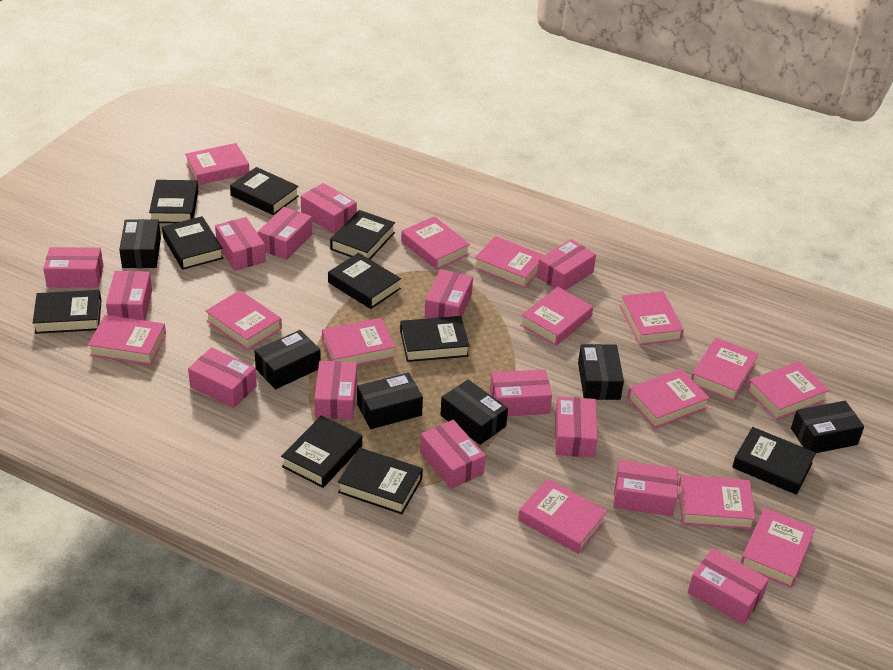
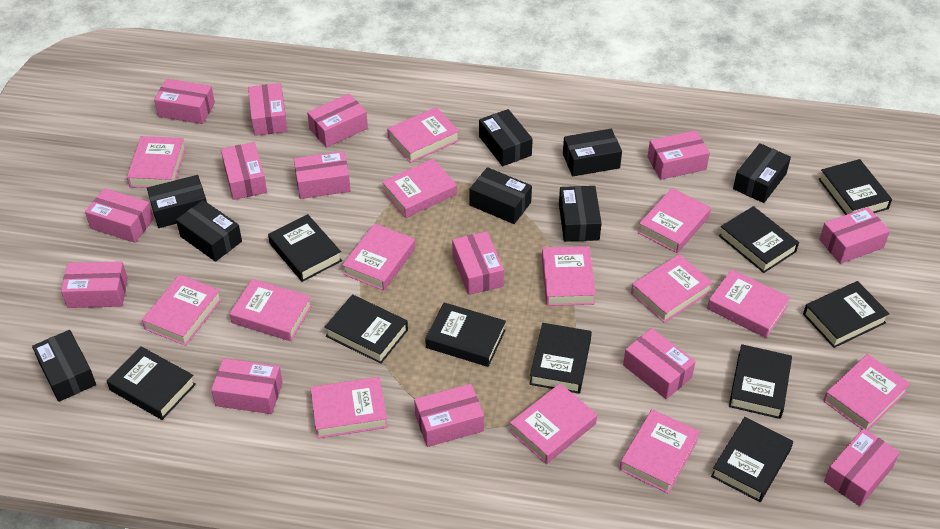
black box: 6 -> 8

